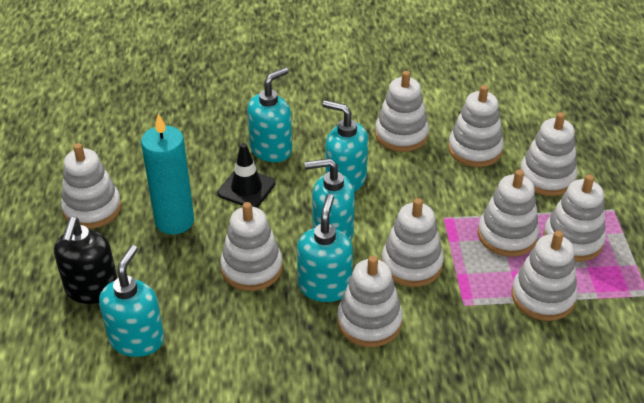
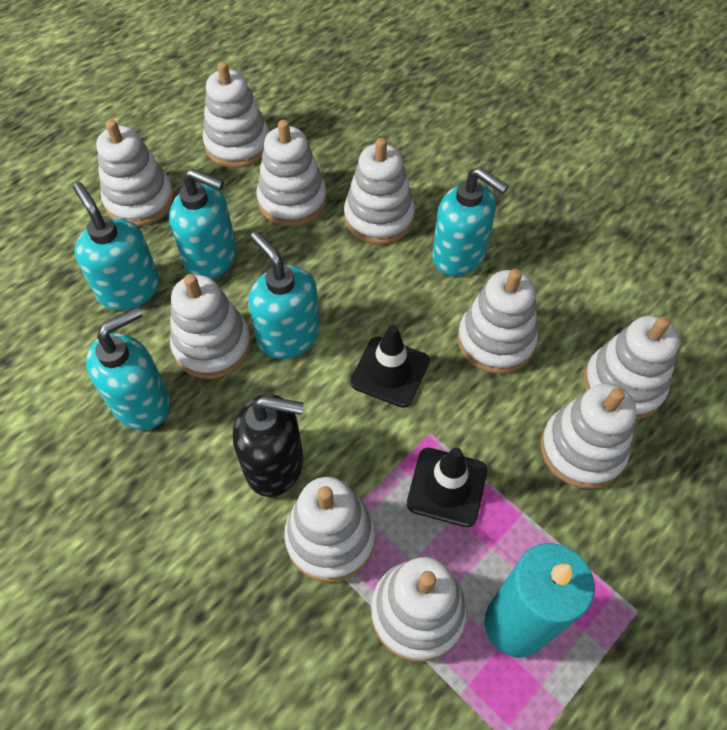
black traffic cone: 1 -> 2

